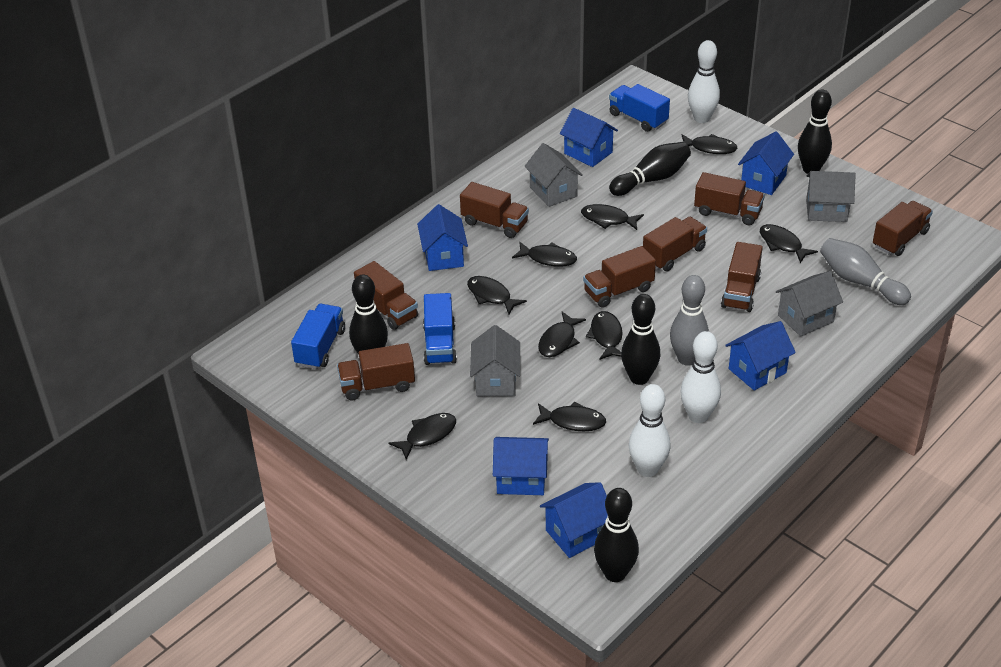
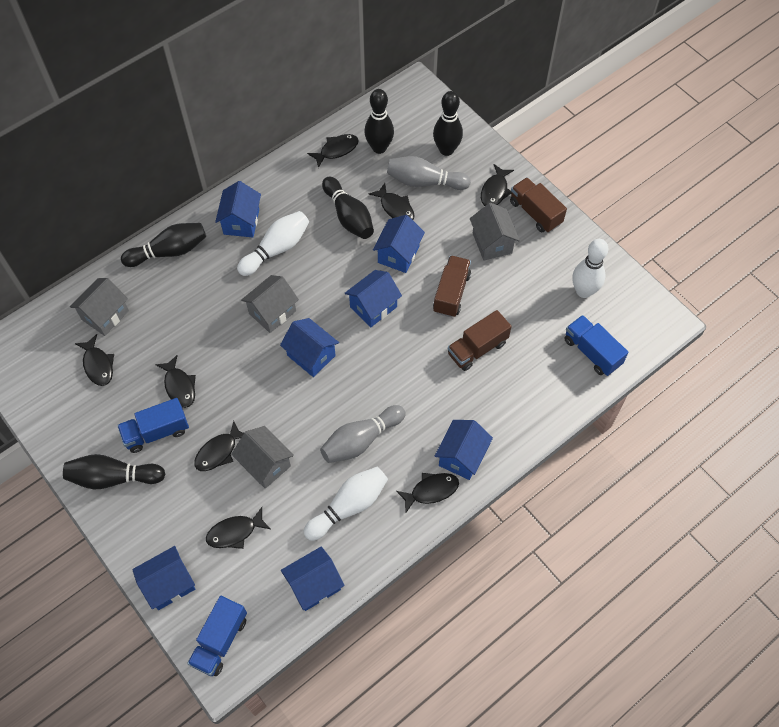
black fish: 9 -> 8
blue house: 6 -> 7
brown truck: 8 -> 3

